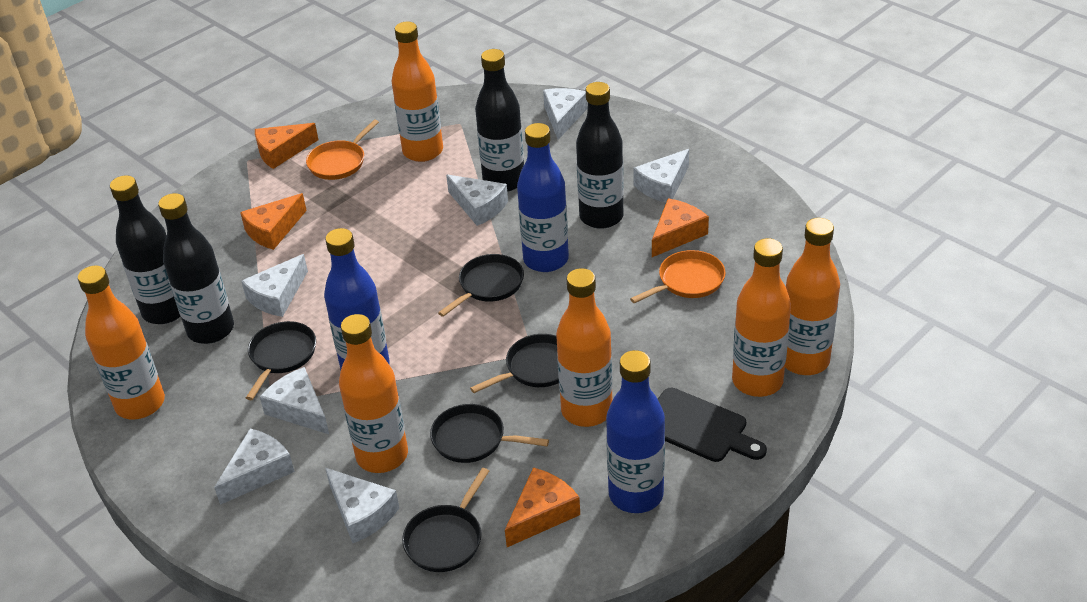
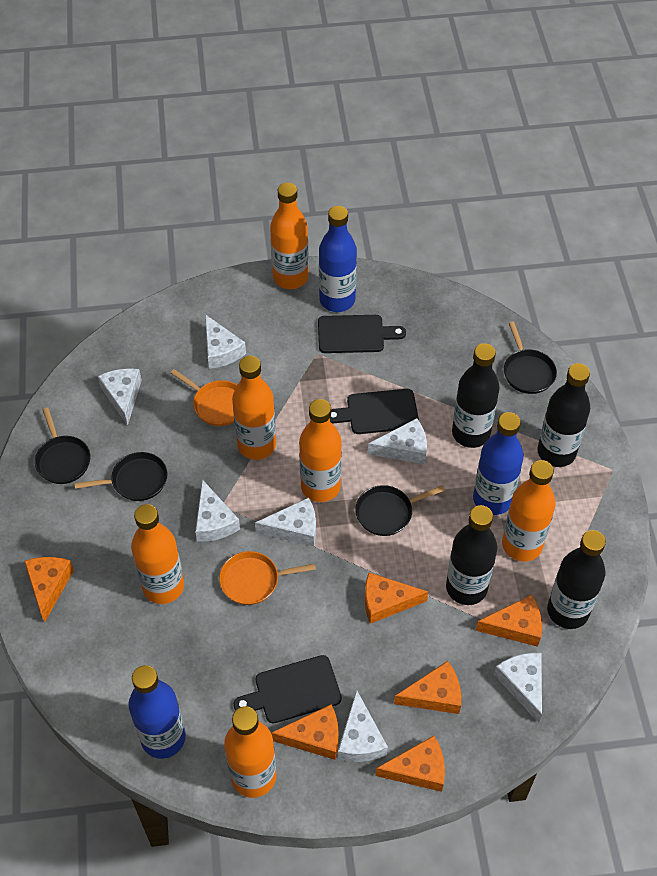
black cutting board: 1 -> 3
black pan: 5 -> 4
orange cheese: 4 -> 6

